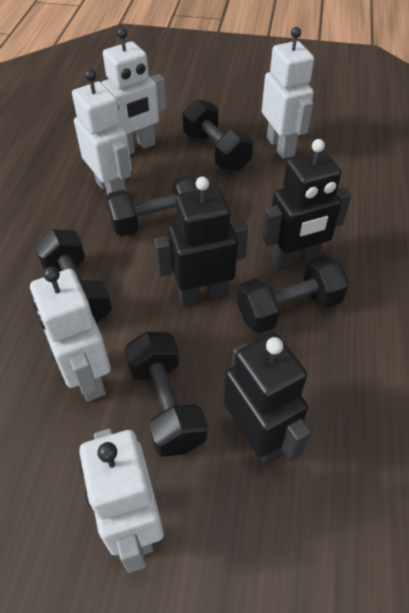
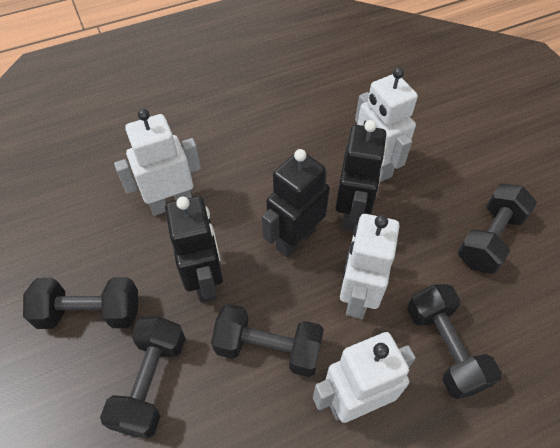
white robot: 5 -> 4

